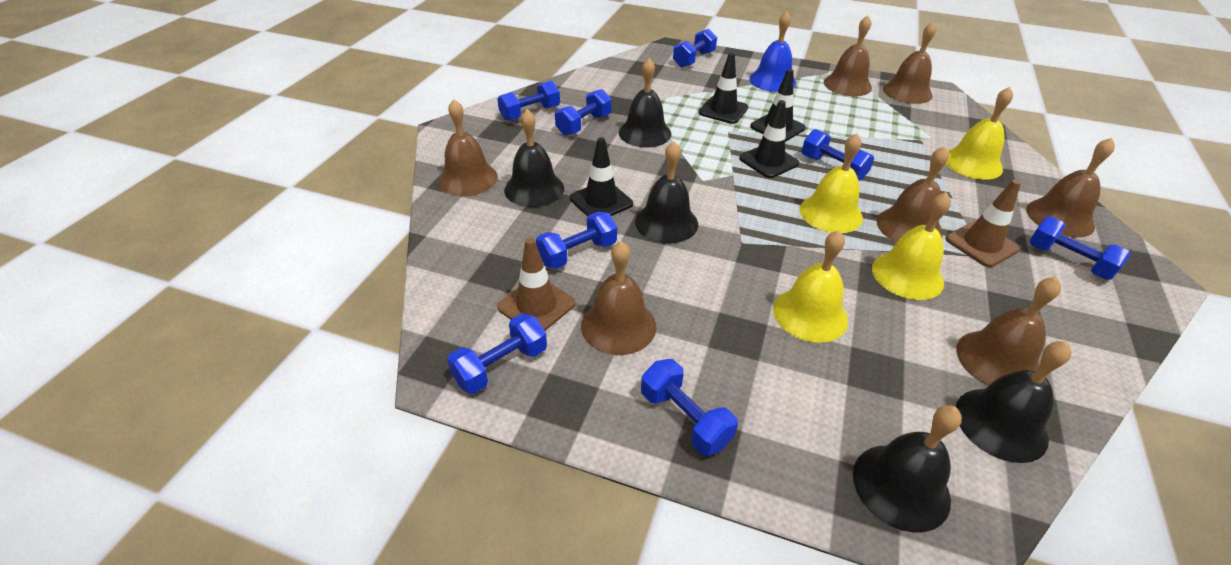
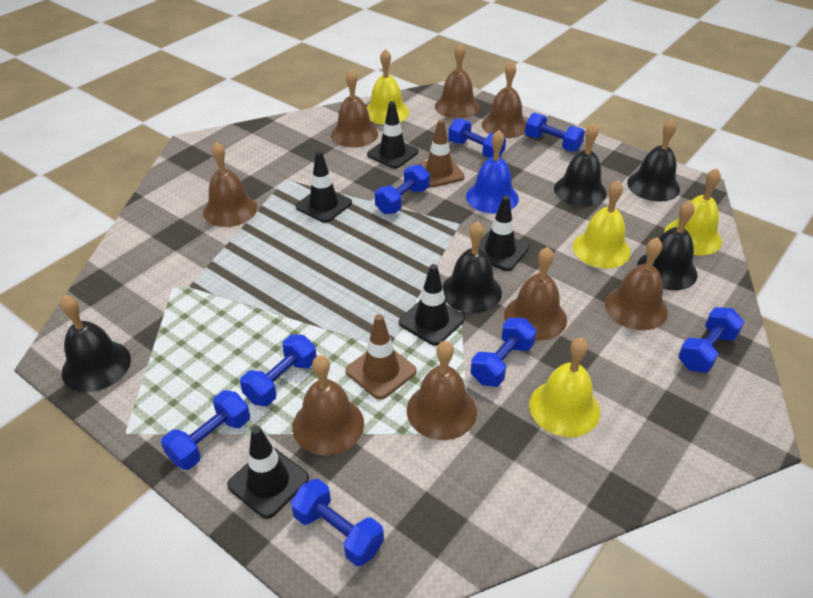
black traffic cone: 4 -> 5
brown bell: 7 -> 8

